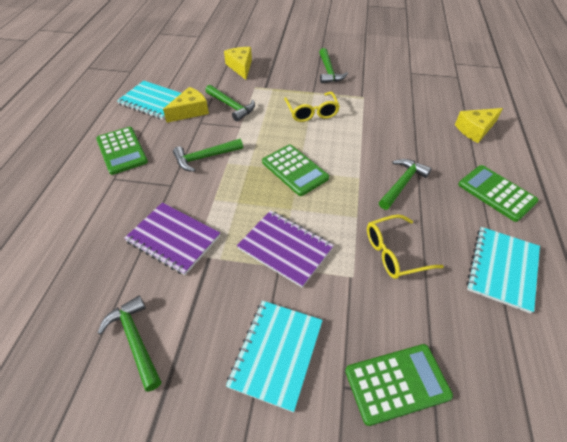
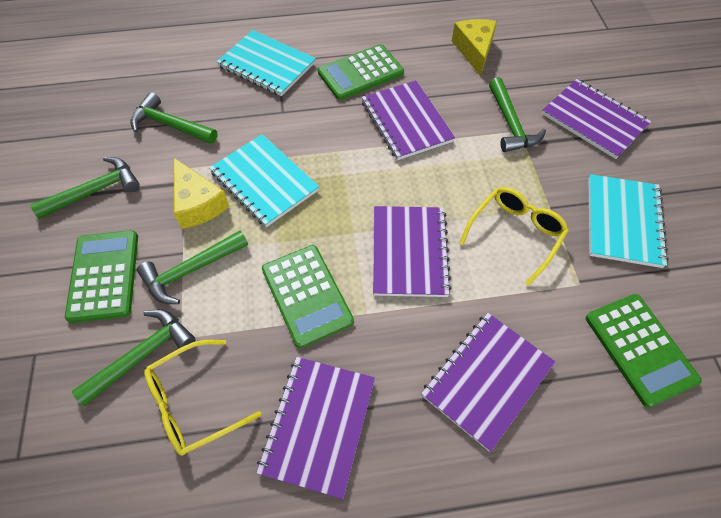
purple notebook: 2 -> 5
yellow cheese: 3 -> 2

